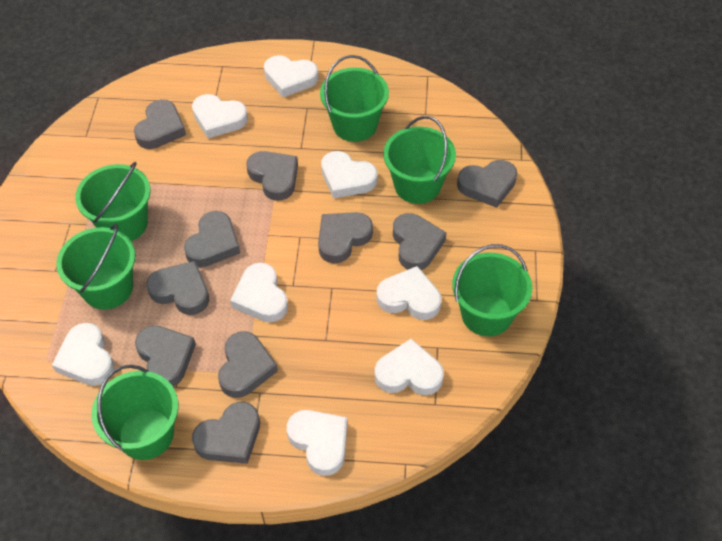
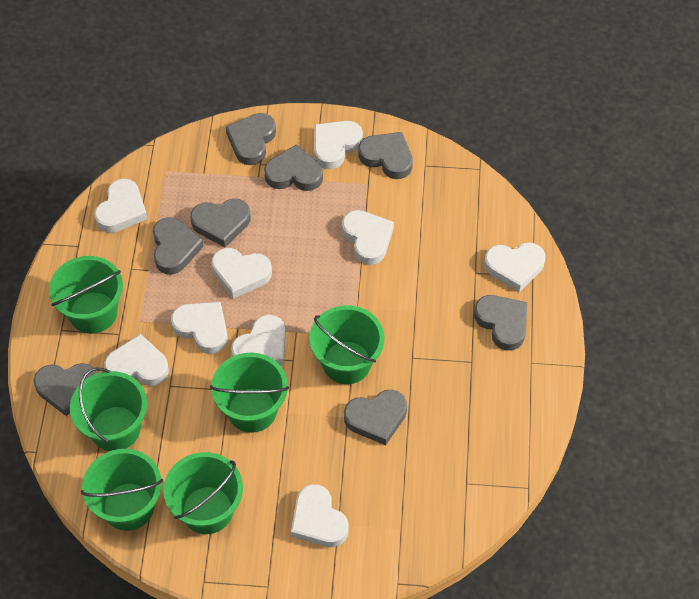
grey heart: 10 -> 8
white heart: 8 -> 9

